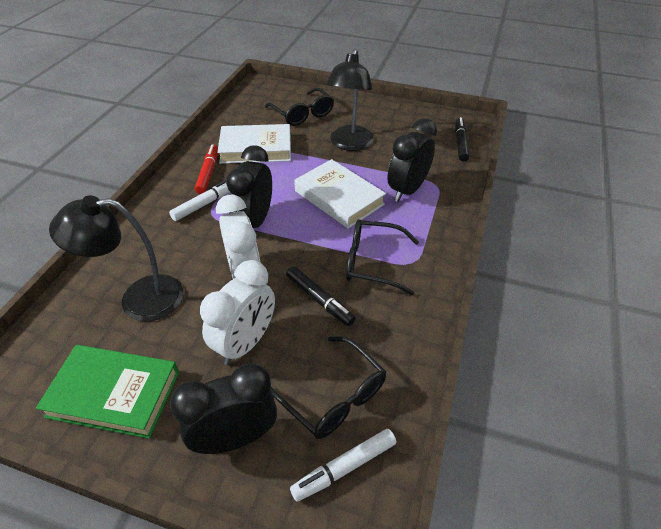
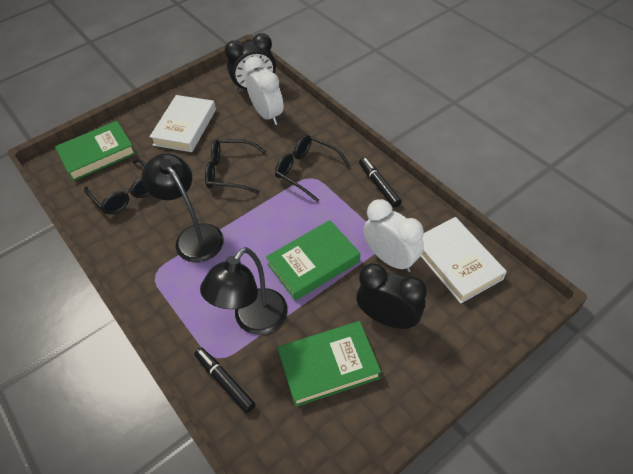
black clock: 3 -> 2
green book: 1 -> 3
red marker: 1 -> 0
white marker: 2 -> 0

